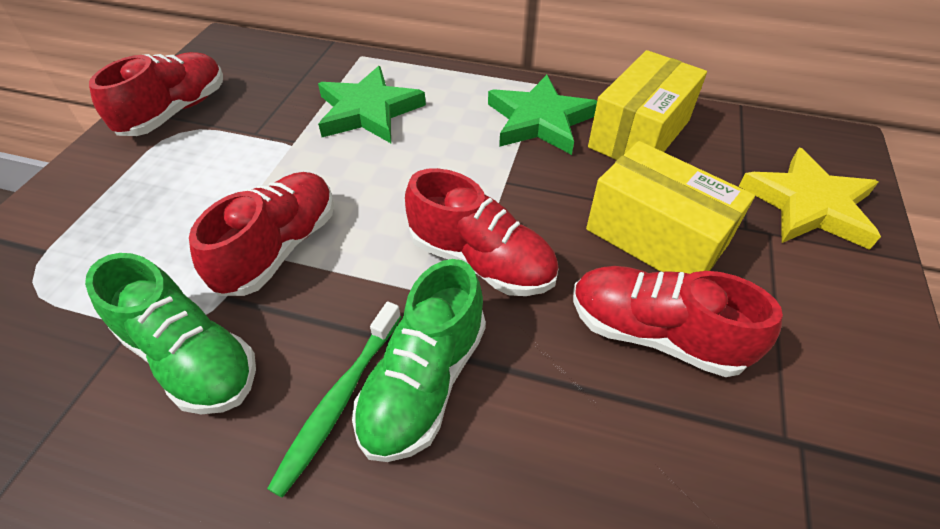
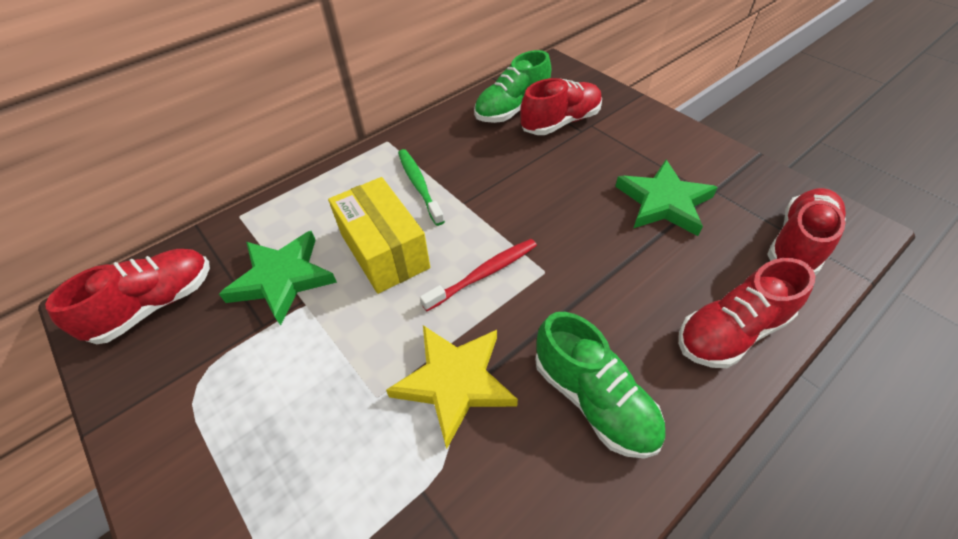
red toothbrush: 0 -> 1
yellow box: 2 -> 1

